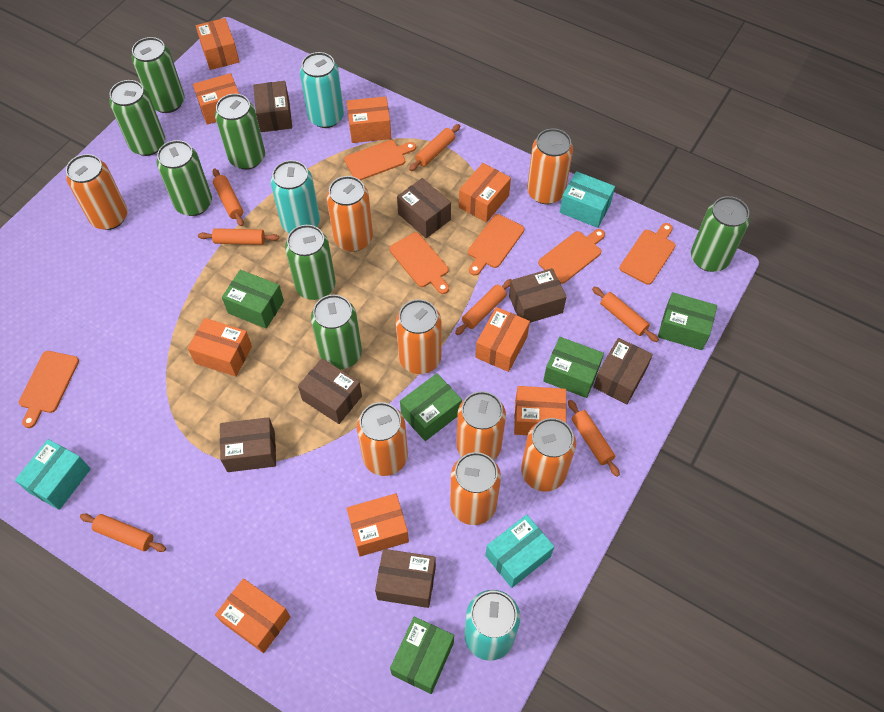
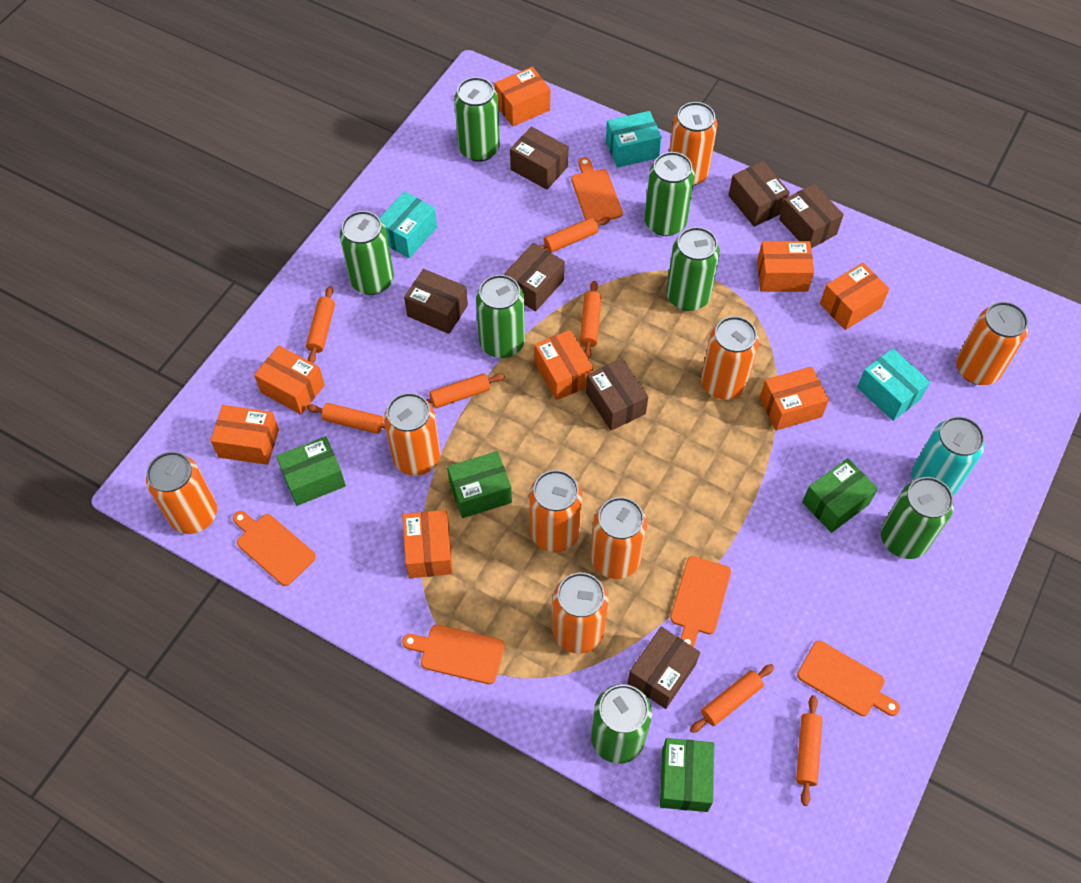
green box: 5 -> 4
orange box: 9 -> 8
orange cutting board: 6 -> 5
turquoise can: 3 -> 1

